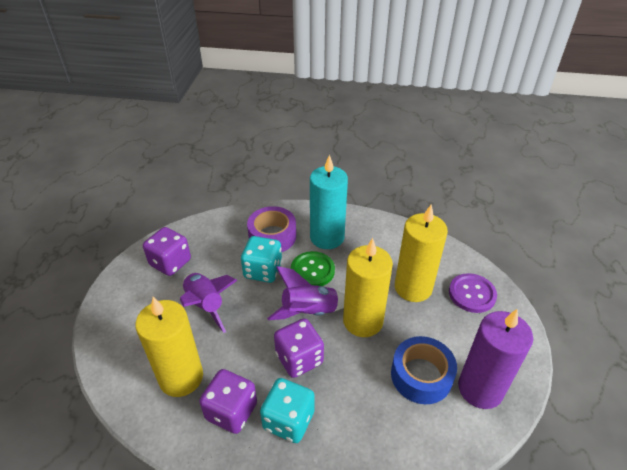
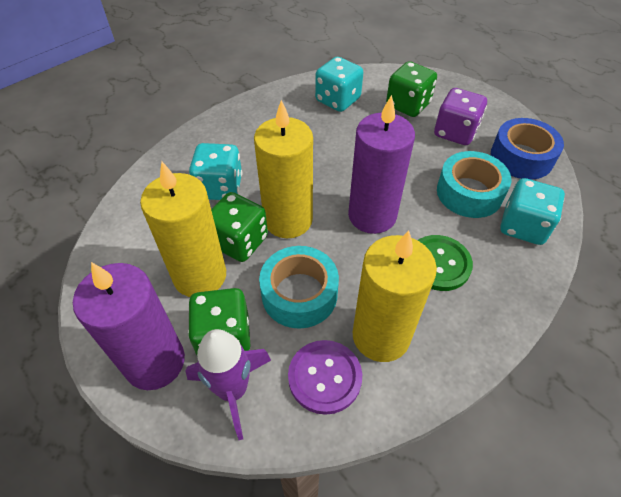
green dice: 0 -> 3
purple candle: 1 -> 2
purple dice: 3 -> 1
purple rocket: 2 -> 1
purple tape: 1 -> 0
turquoise candle: 1 -> 0
turquoise dice: 2 -> 3
turquoise tape: 0 -> 2

